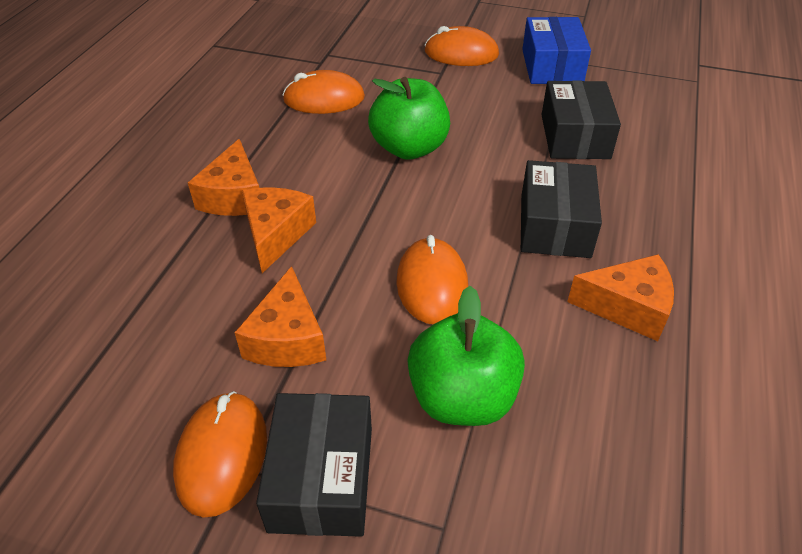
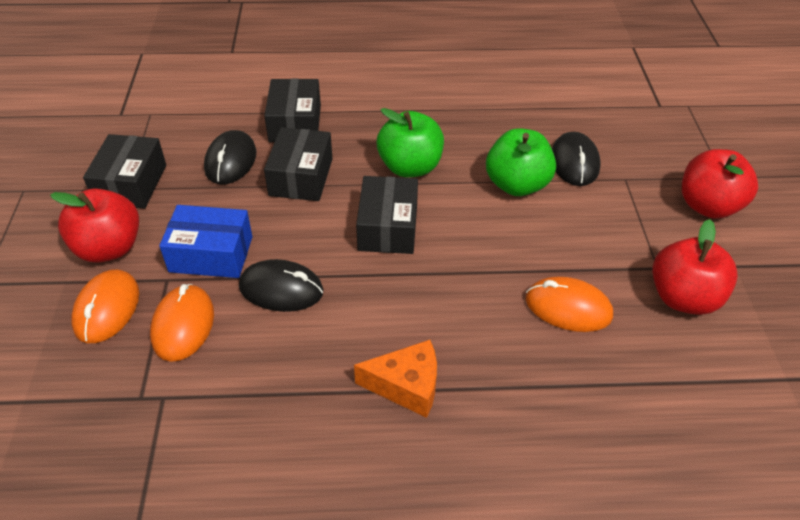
black box: 3 -> 4
black mouse: 0 -> 3
orange cheese: 4 -> 1
orange mouse: 4 -> 3
red apple: 0 -> 3

